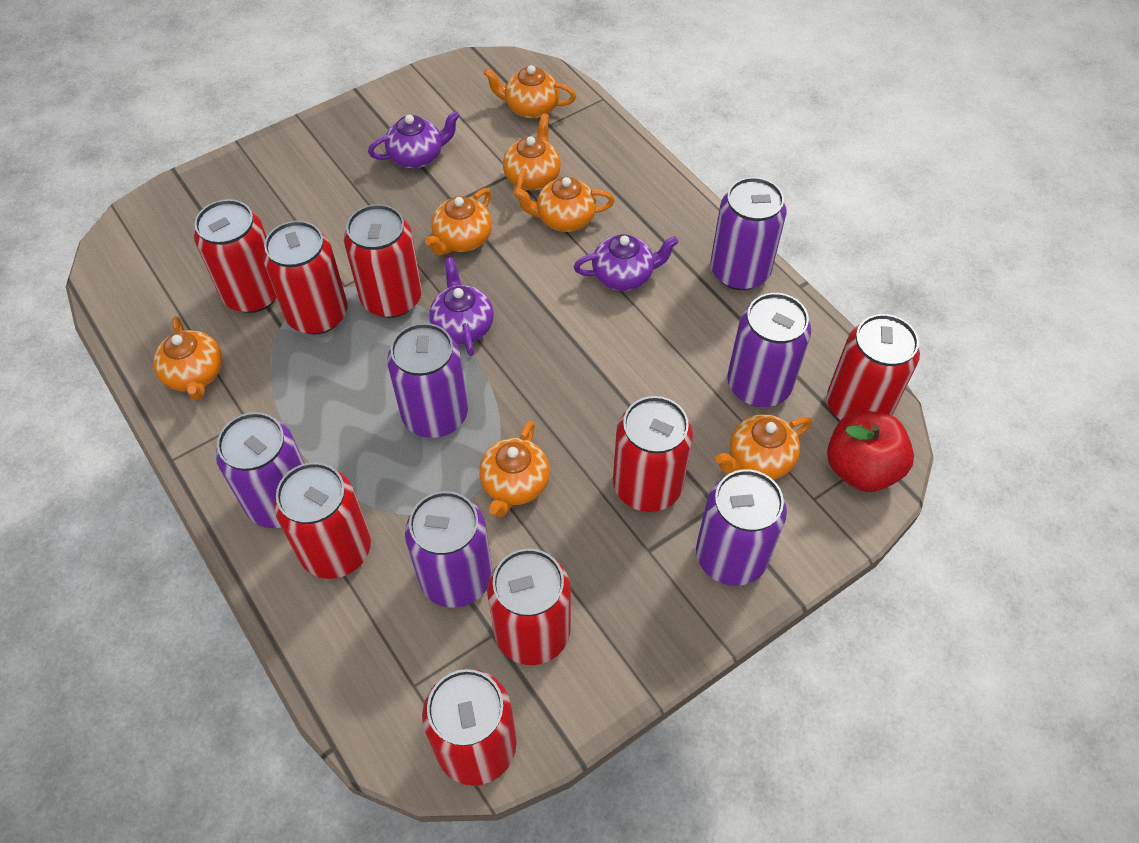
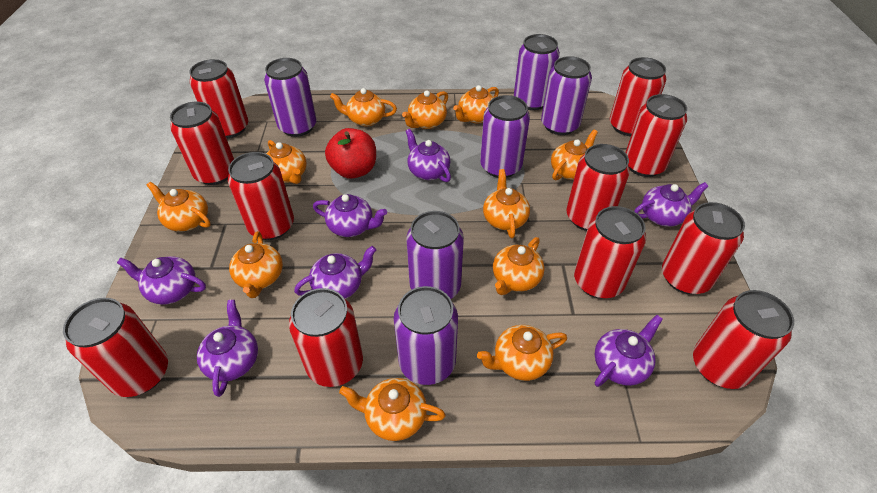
orange teapot: 7 -> 11
purple teapot: 3 -> 7
red can: 8 -> 11

